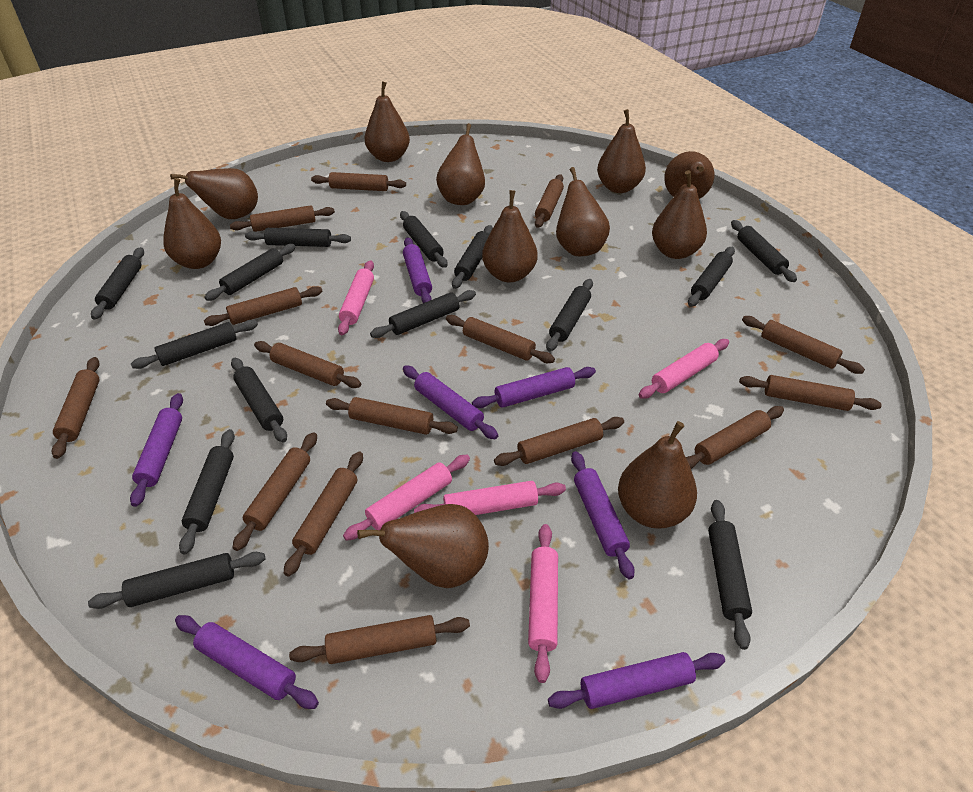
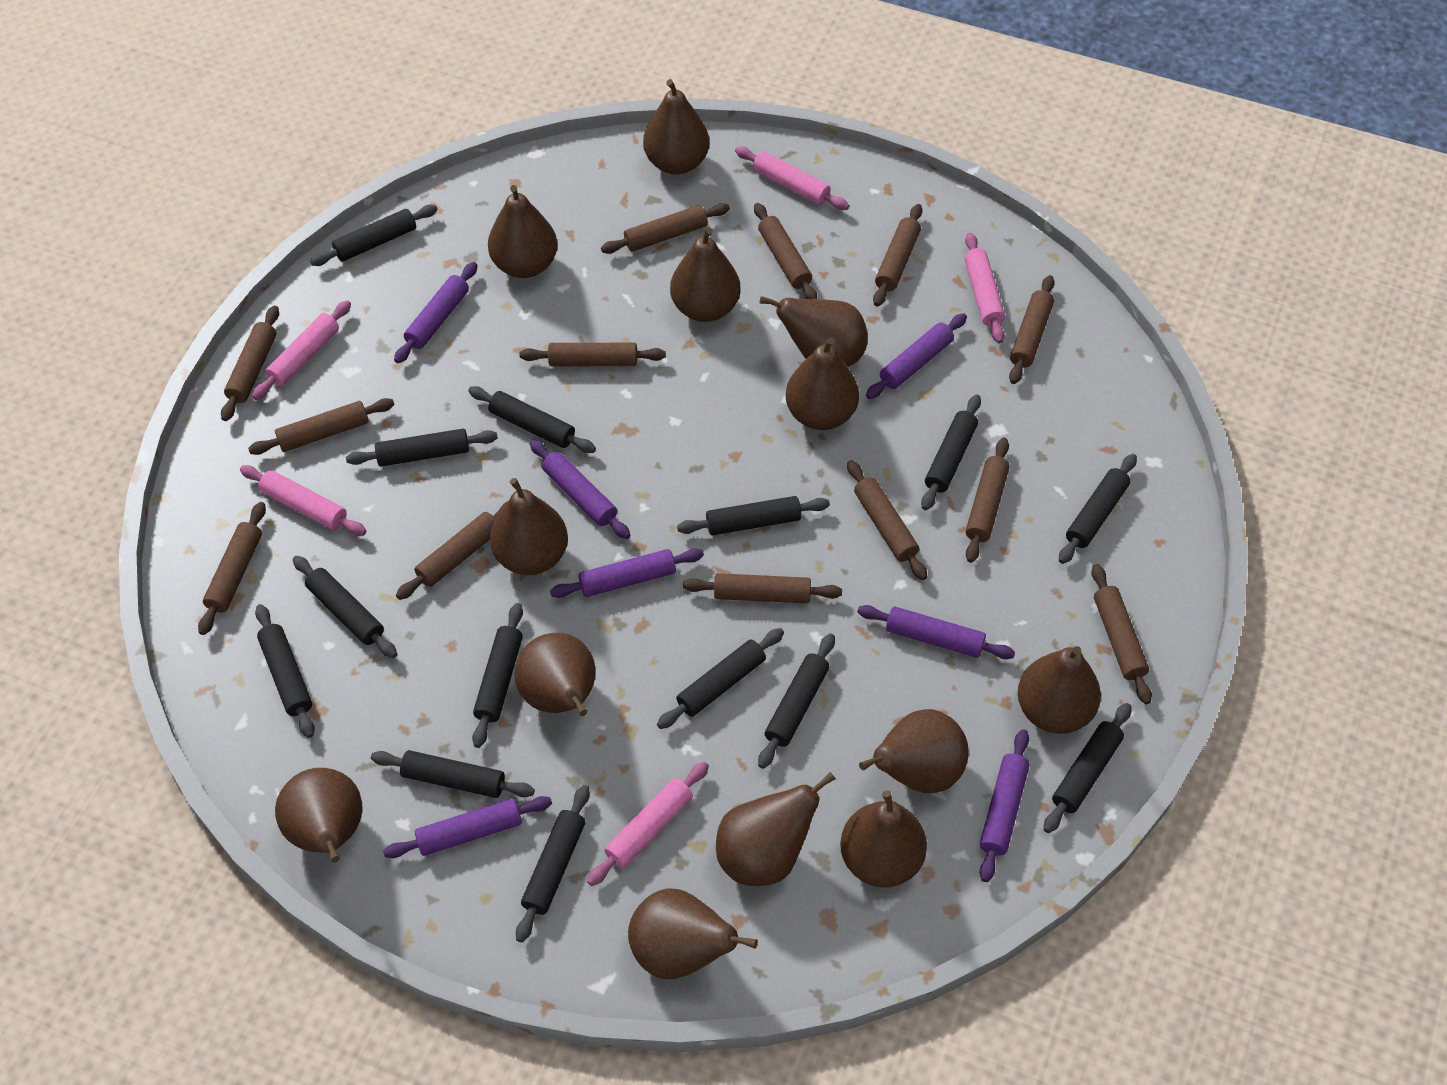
brown pear: 11 -> 13
brown rolling pin: 15 -> 13

